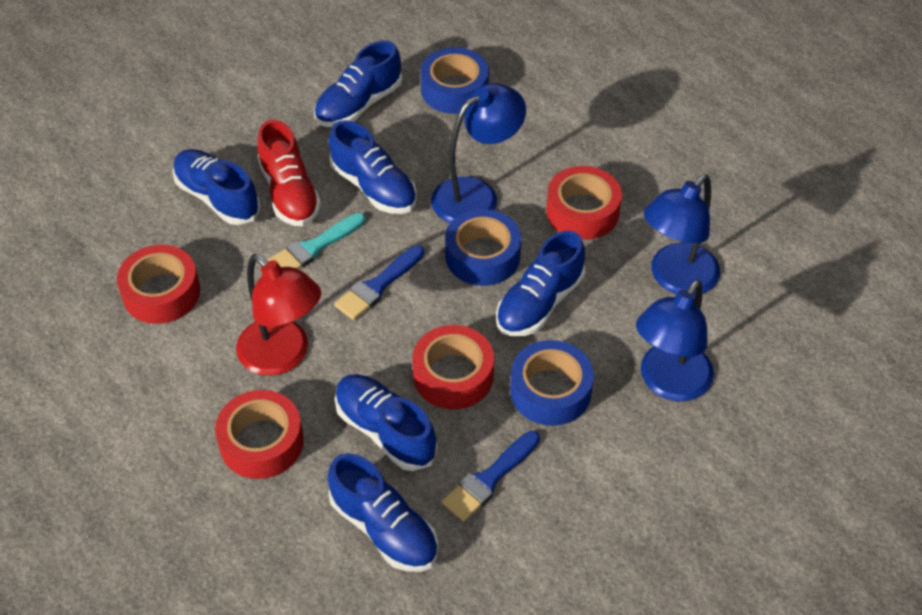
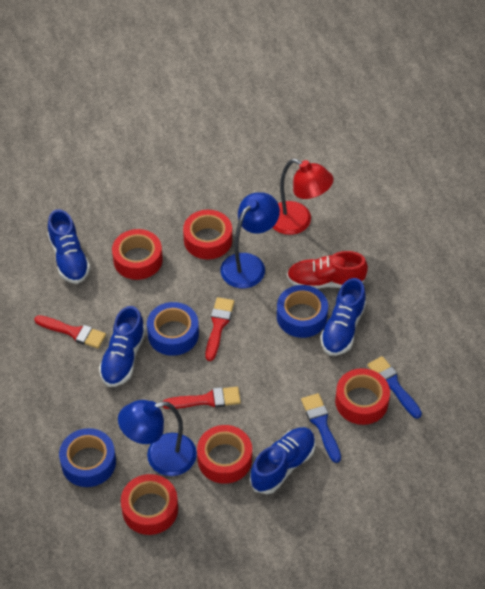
blue lamp: 3 -> 2
blue shoe: 6 -> 4
red brush: 0 -> 3
red tape: 4 -> 5
turquoise brush: 1 -> 0

